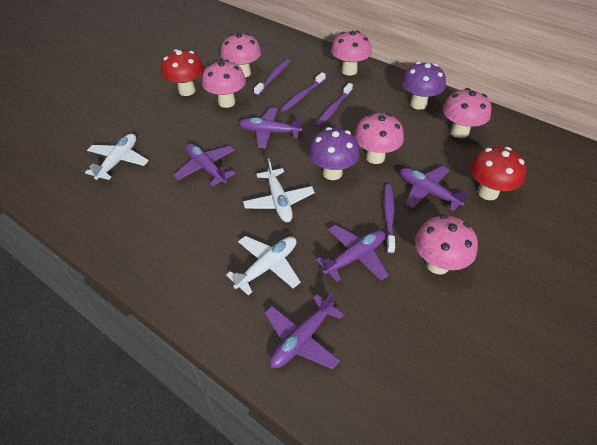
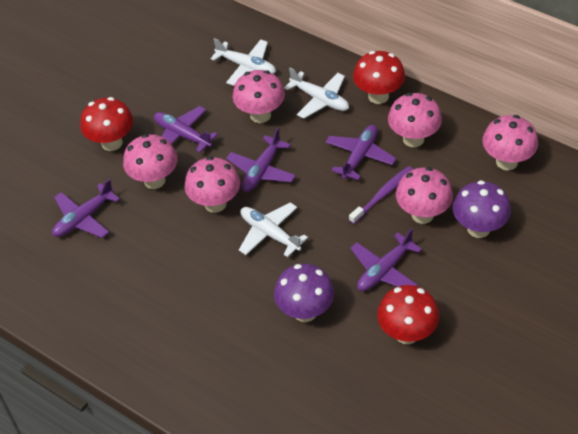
purple toothbrush: 4 -> 1
red mushroom: 2 -> 3

